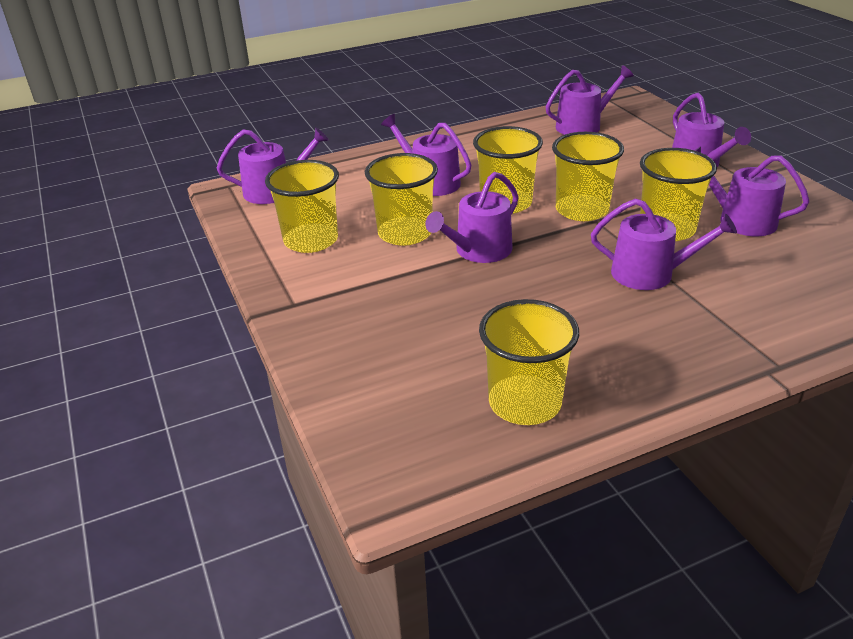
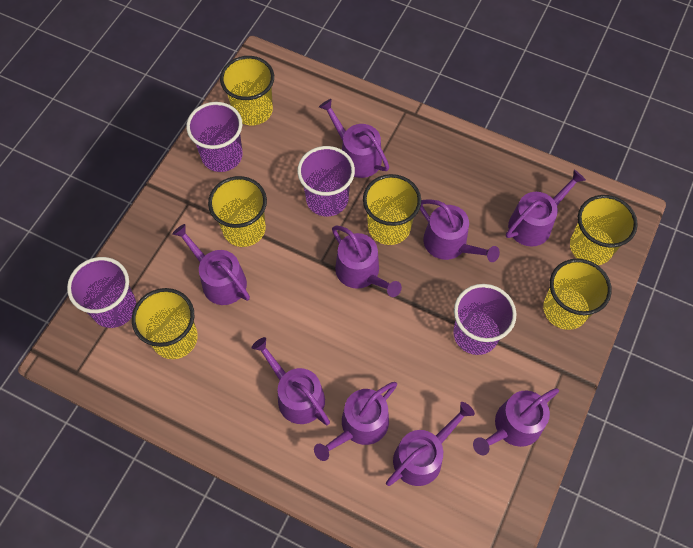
purple cup: 0 -> 4
purple watering can: 7 -> 9

